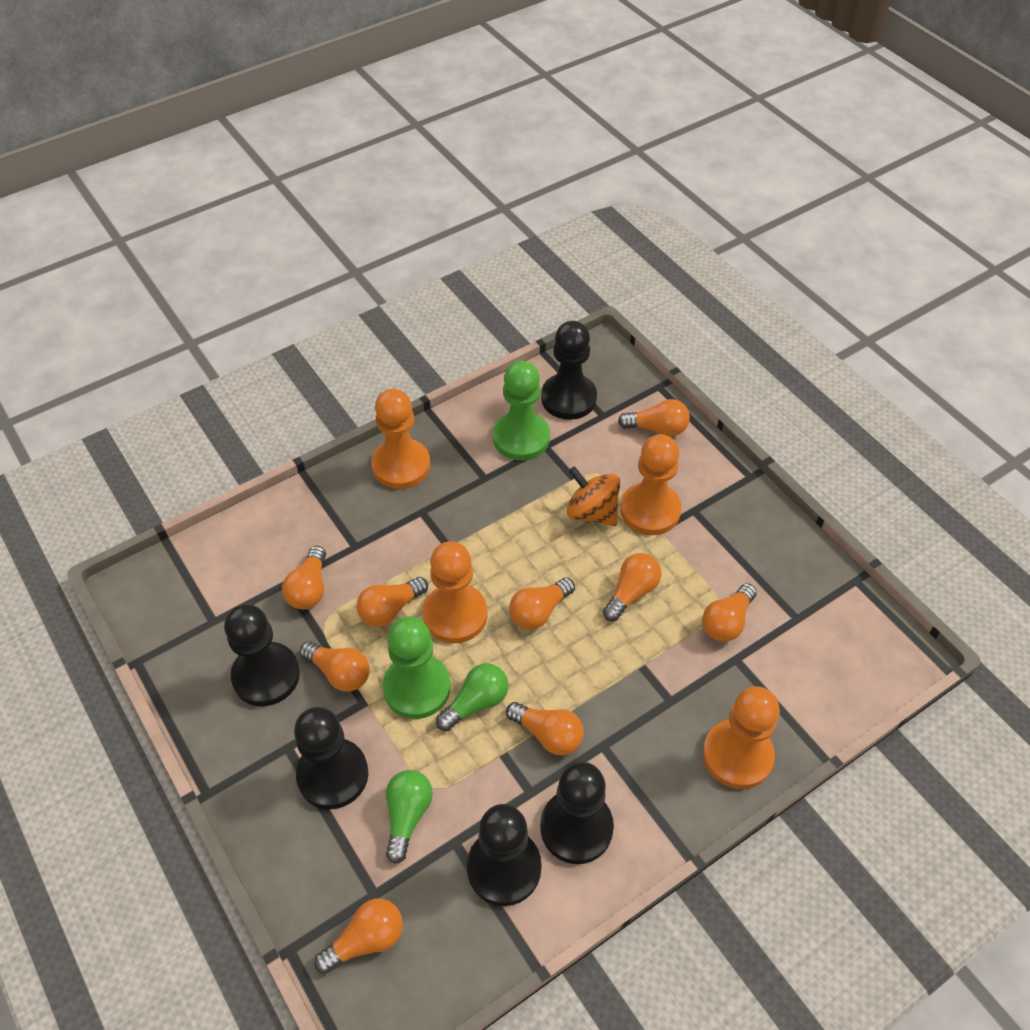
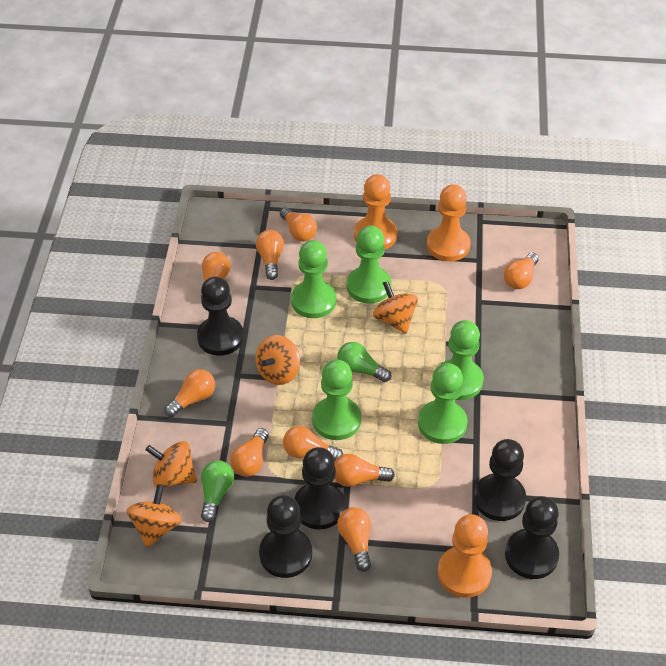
green pawn: 2 -> 5
orange pawn: 4 -> 3
orange spinning top: 1 -> 4

